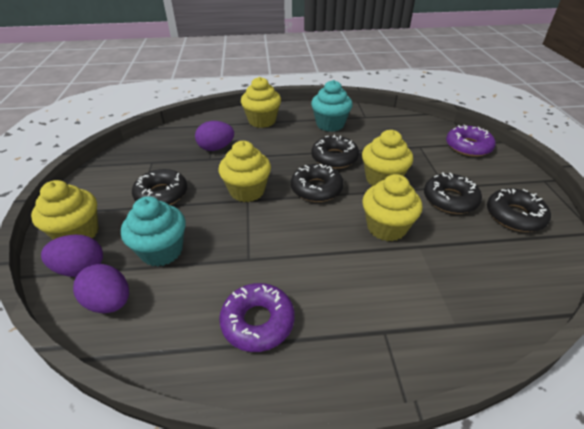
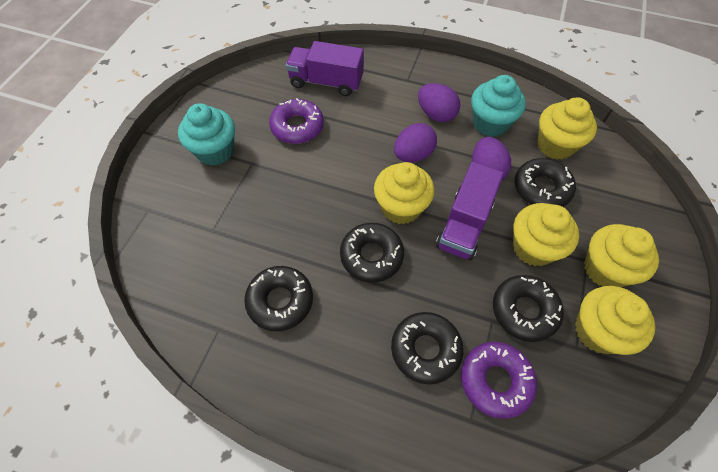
purple truck: 0 -> 2

